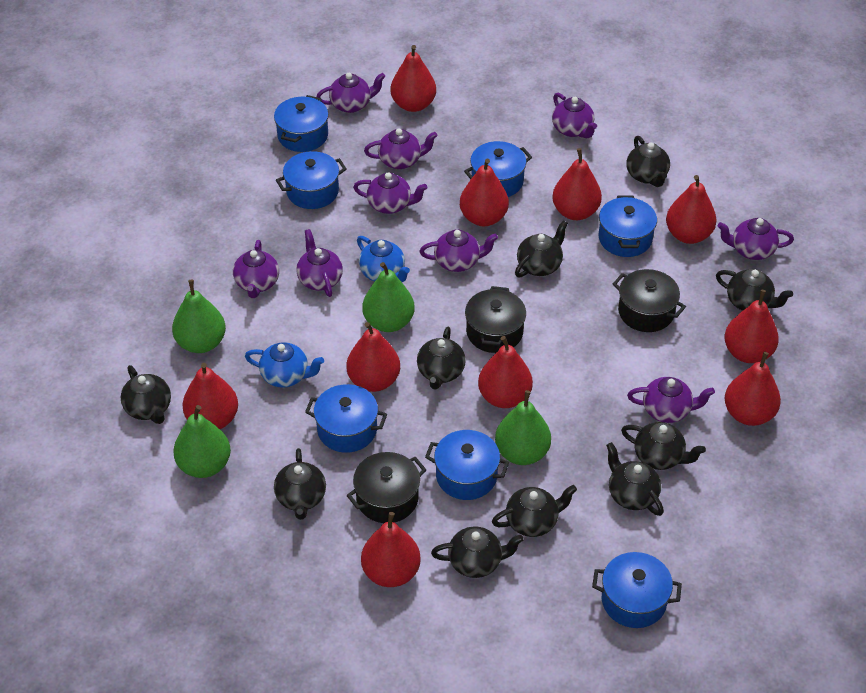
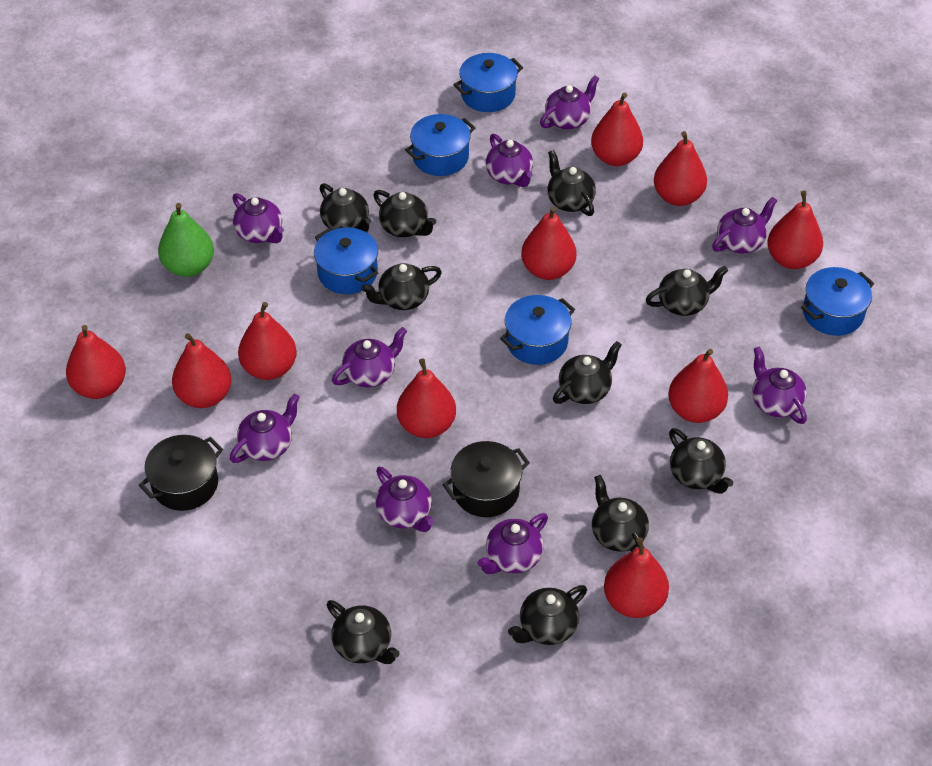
black pot: 3 -> 2
blue pot: 7 -> 5
blue teapot: 2 -> 0
green pear: 4 -> 1

